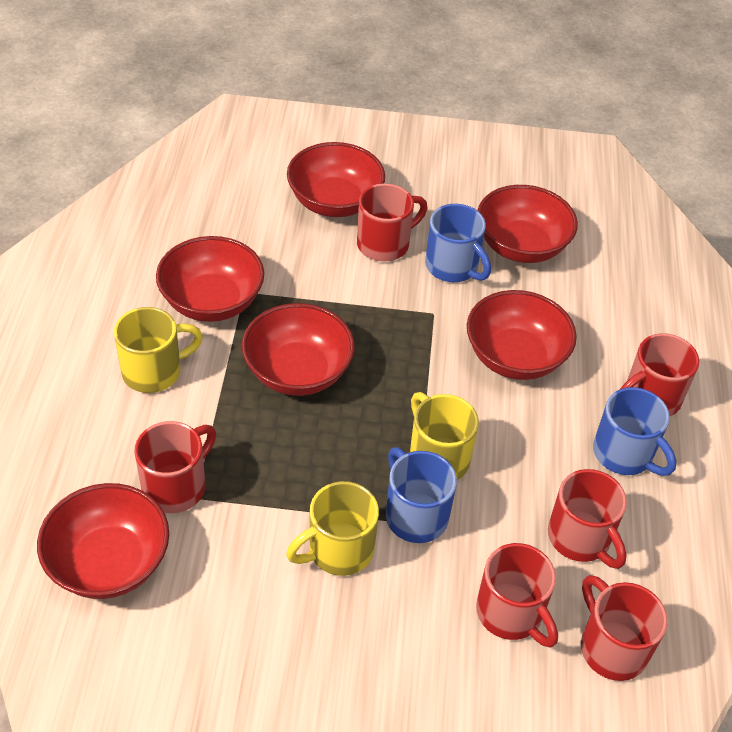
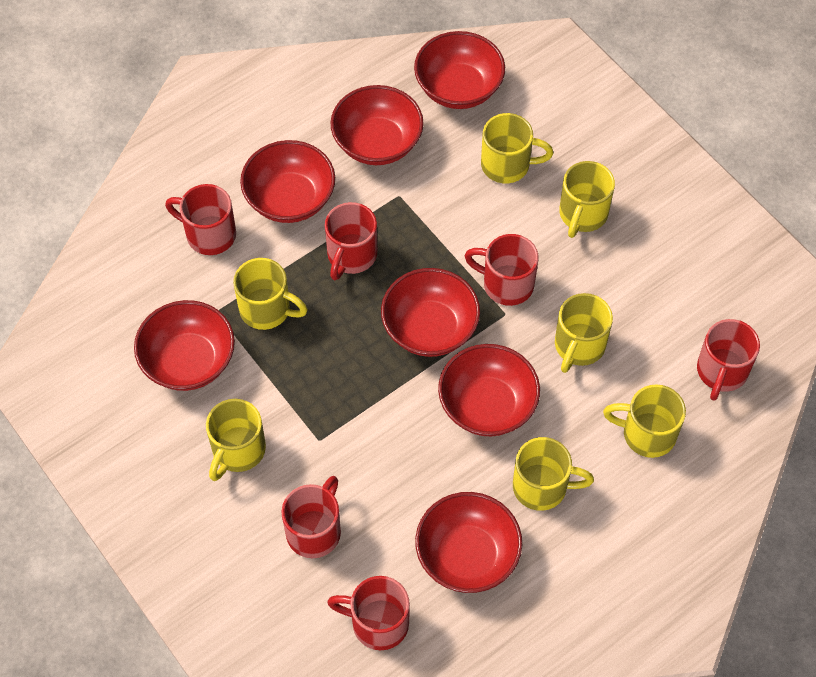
blue mug: 3 -> 0
red bowl: 6 -> 7
yellow mug: 3 -> 7

